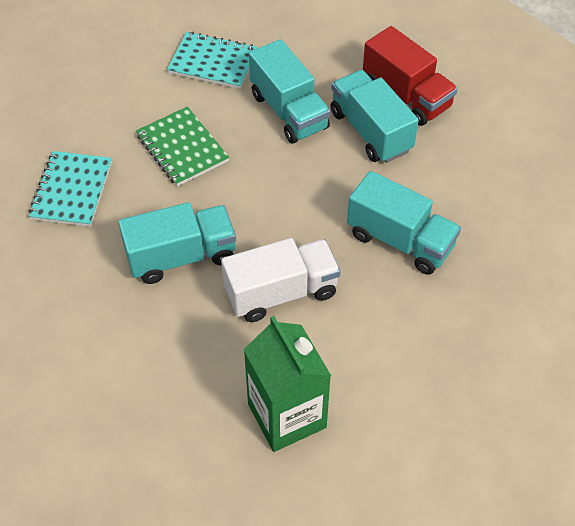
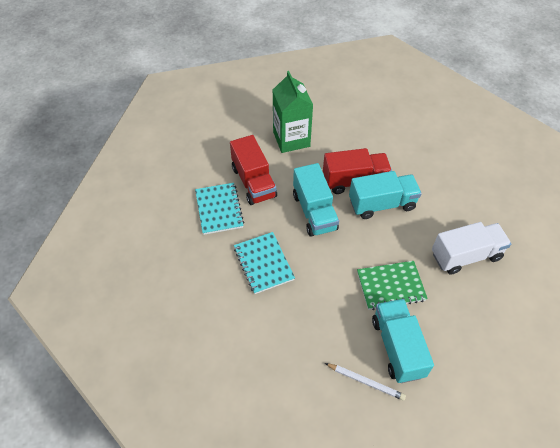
red truck: 1 -> 2
turquoise truck: 4 -> 3
white pencil: 0 -> 1

